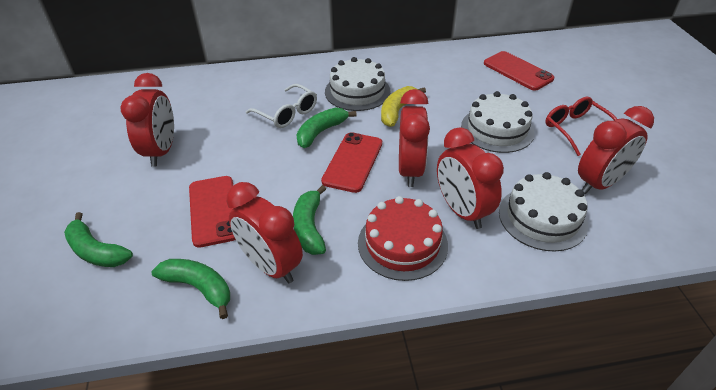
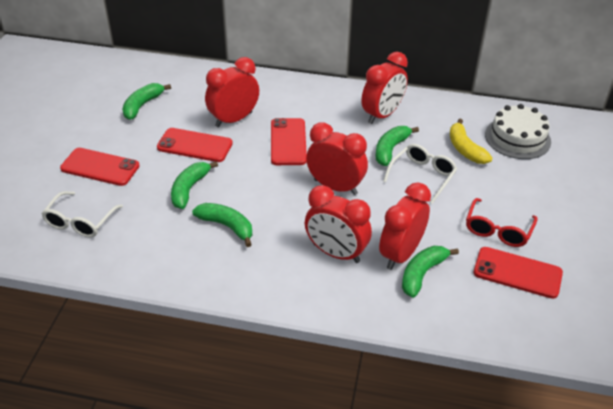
green banana: 4 -> 5
red cake: 1 -> 0
red phone: 3 -> 4
white cake: 3 -> 1
white glasses: 1 -> 2

